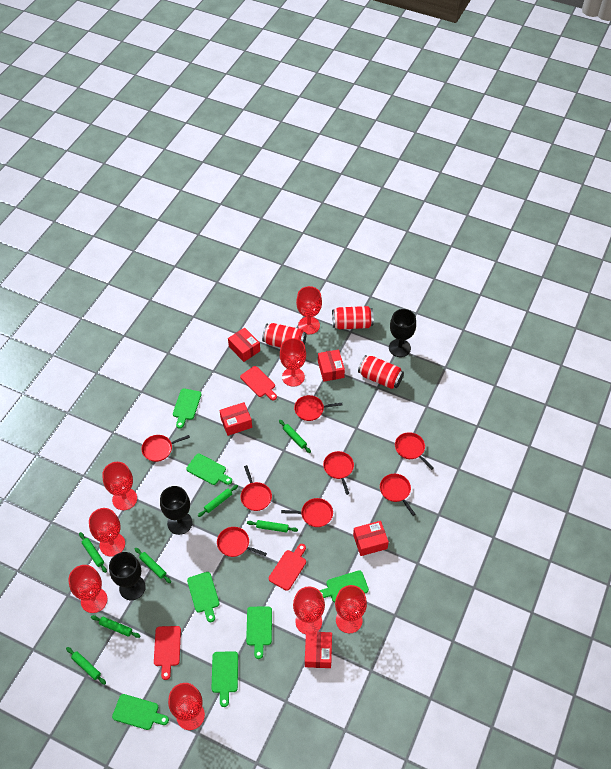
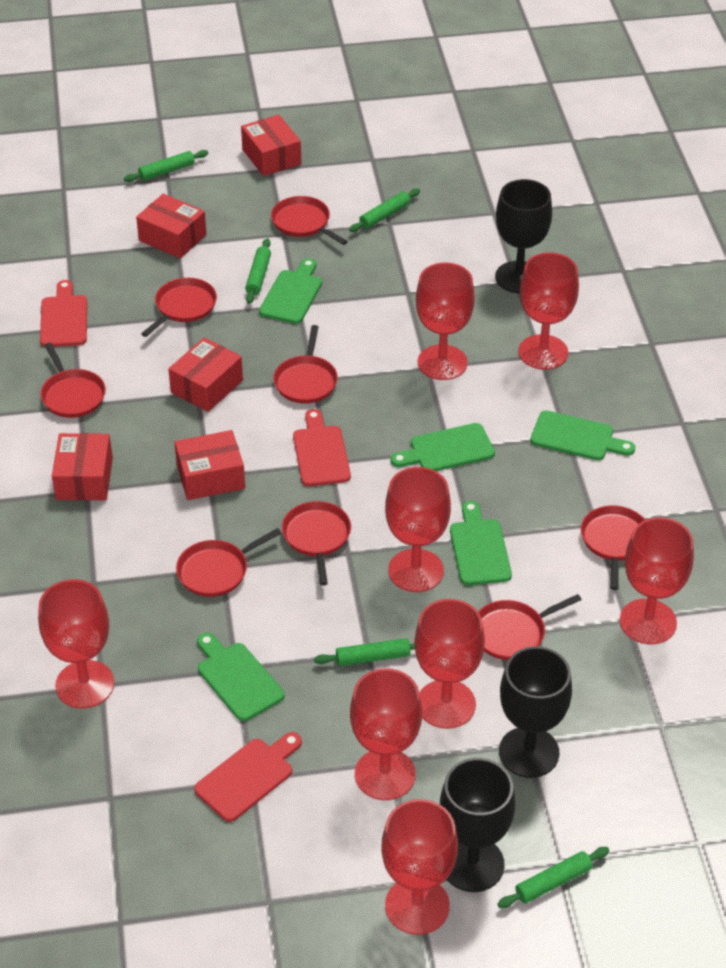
green cutting board: 7 -> 5
green rolling pin: 7 -> 5
red can: 3 -> 0

